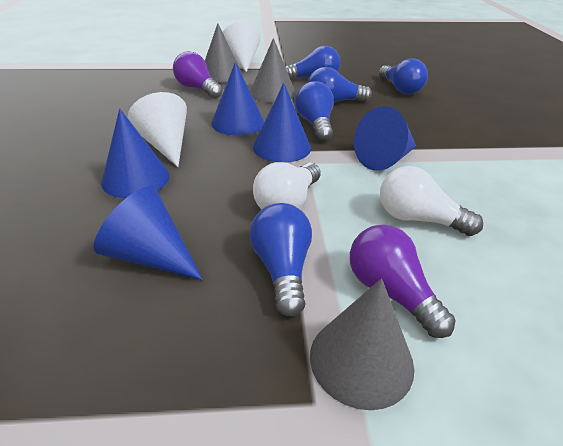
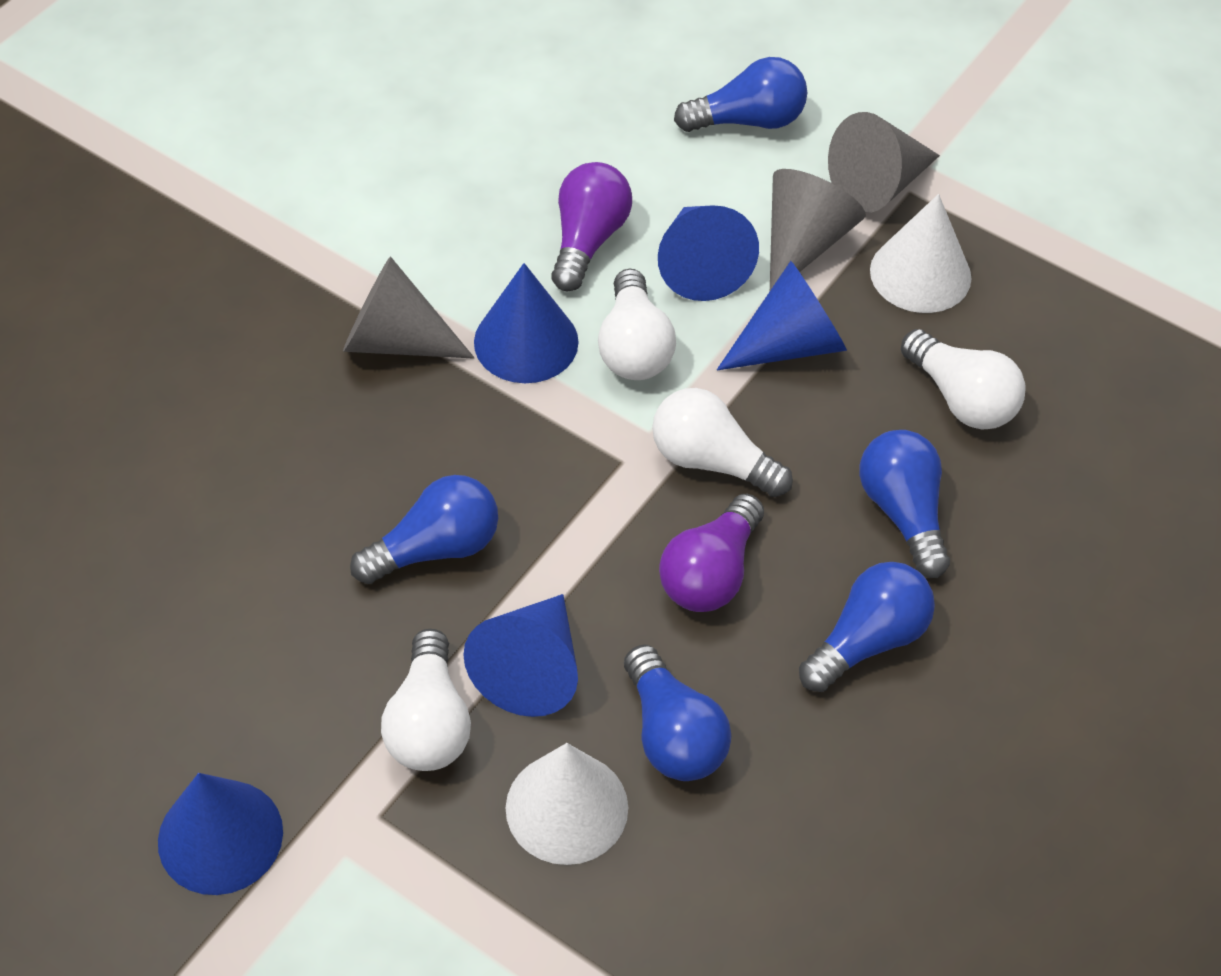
white light bulb: 2 -> 4

